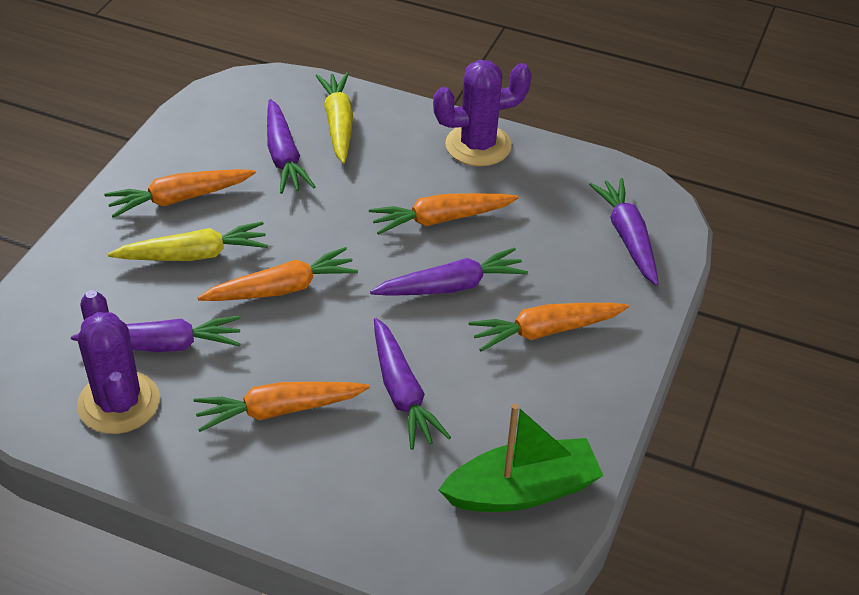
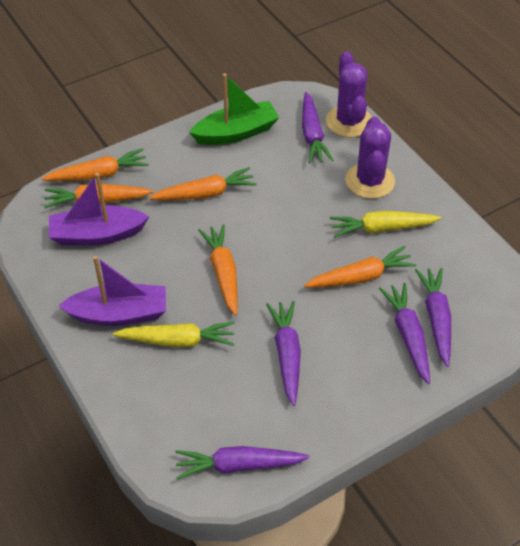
purple boat: 0 -> 2

